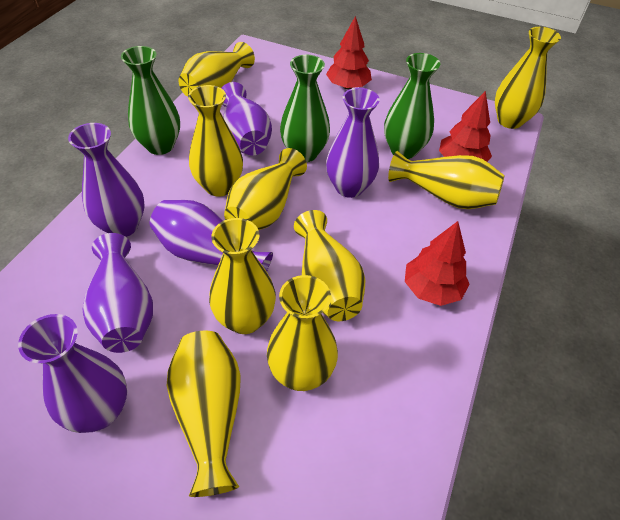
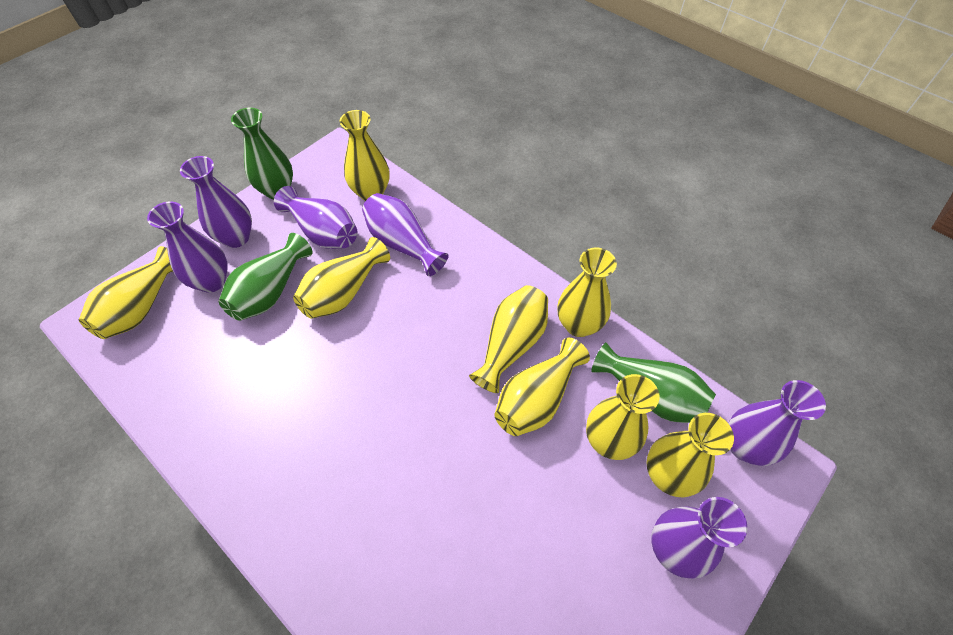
red tree: 3 -> 0
yellow vase: 9 -> 8

